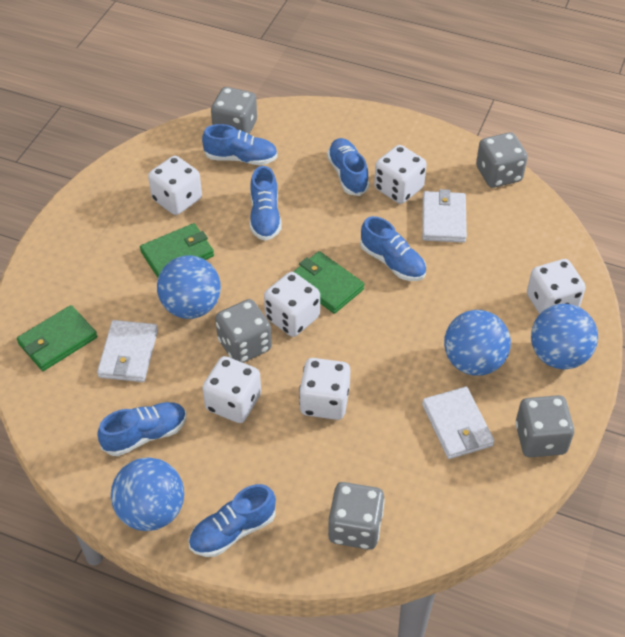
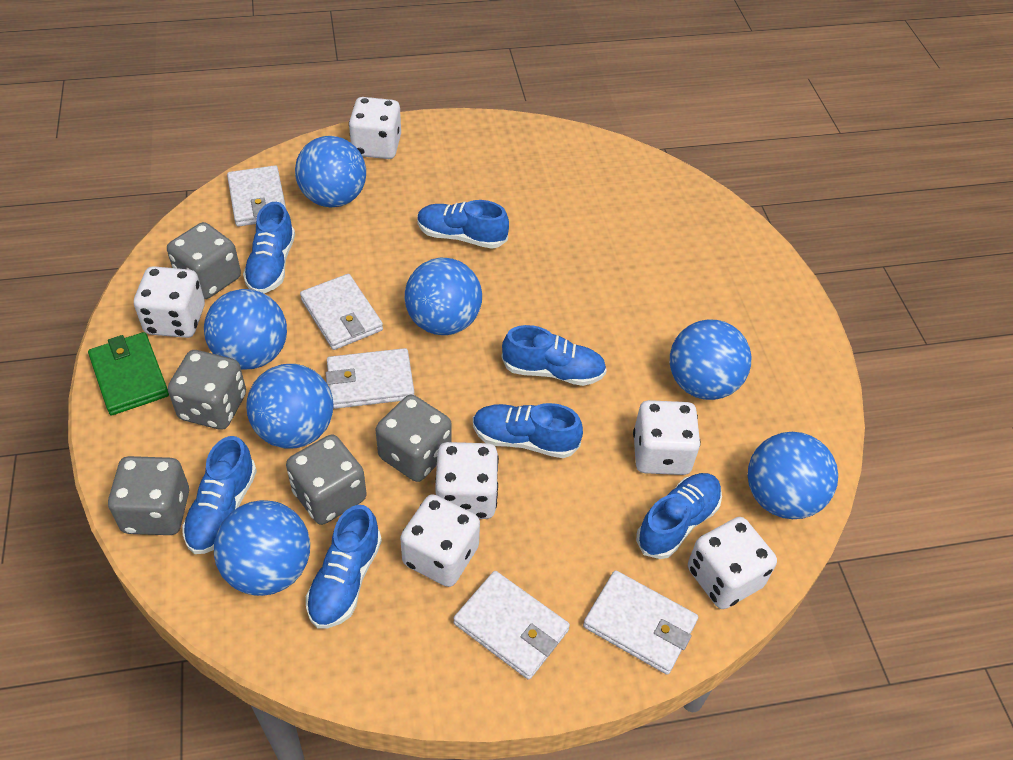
blue ball: 4 -> 7
blue shoe: 6 -> 7
green wallet: 3 -> 1
white wallet: 3 -> 5

